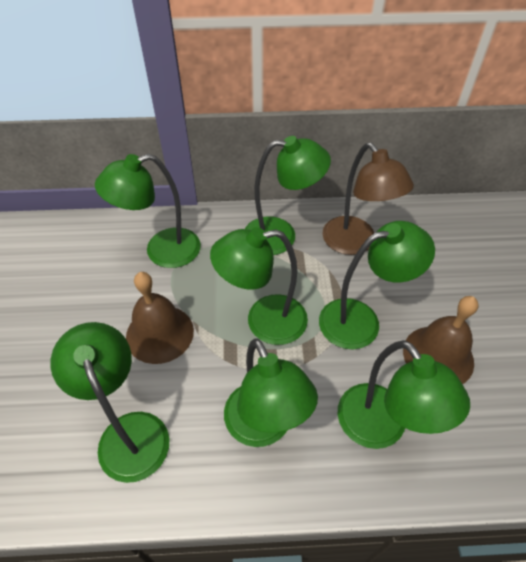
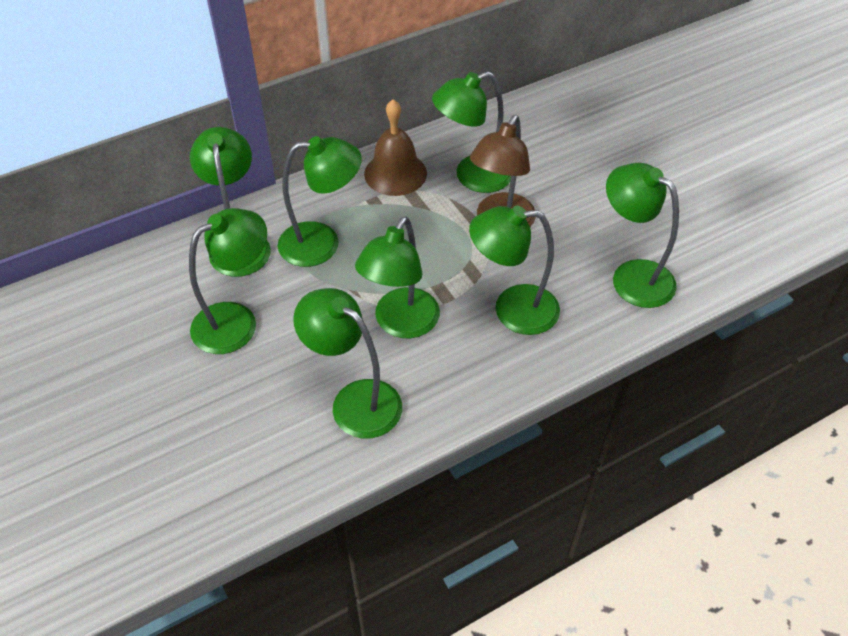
brown bell: 2 -> 1
green lamp: 7 -> 8

